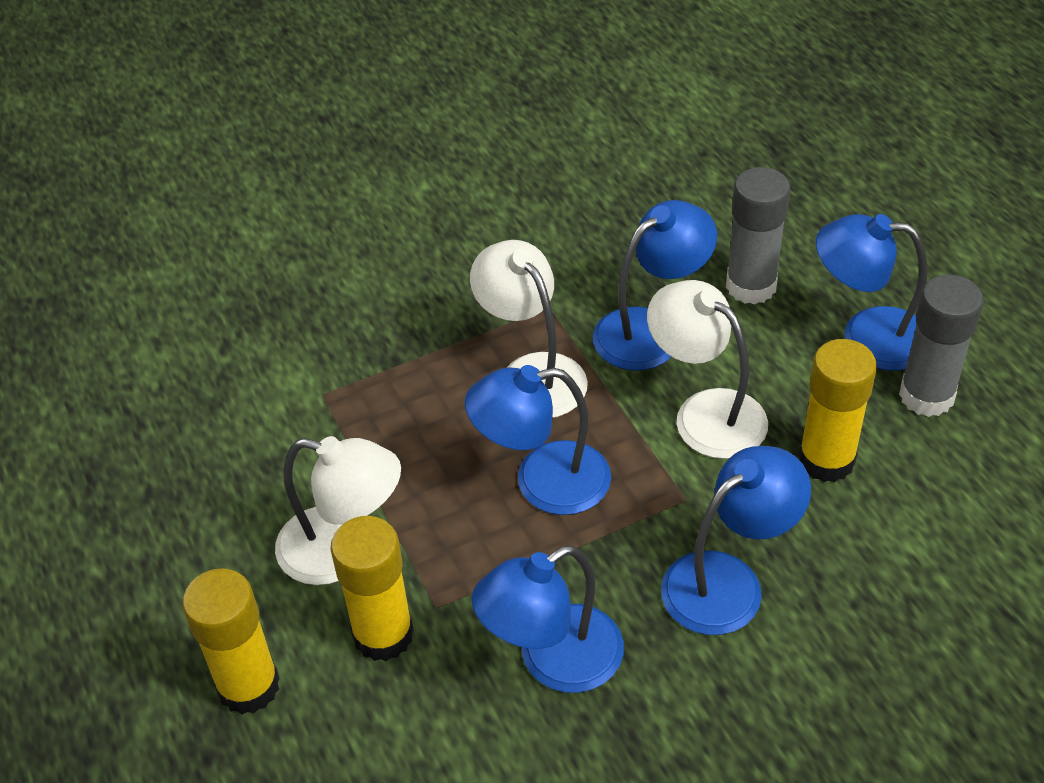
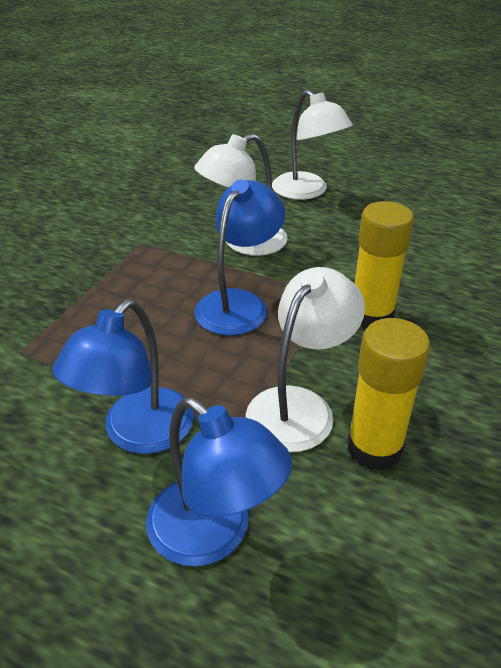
blue lamp: 5 -> 3
grey glue stick: 2 -> 0
yellow glue stick: 3 -> 2

